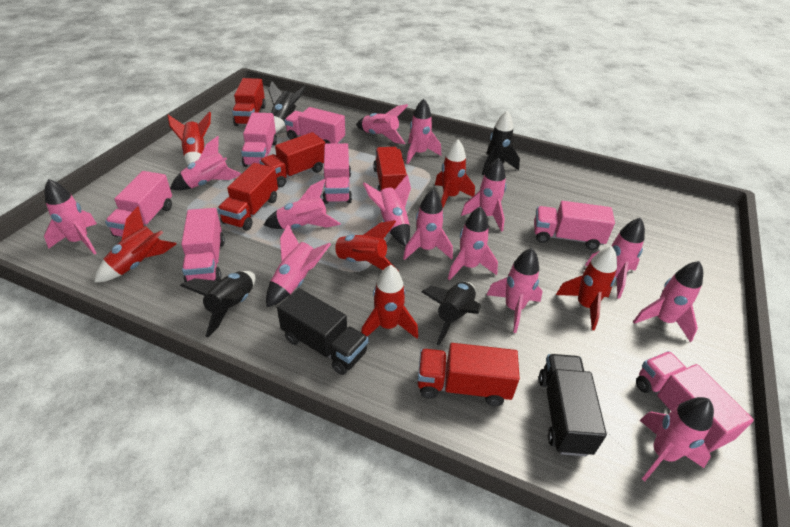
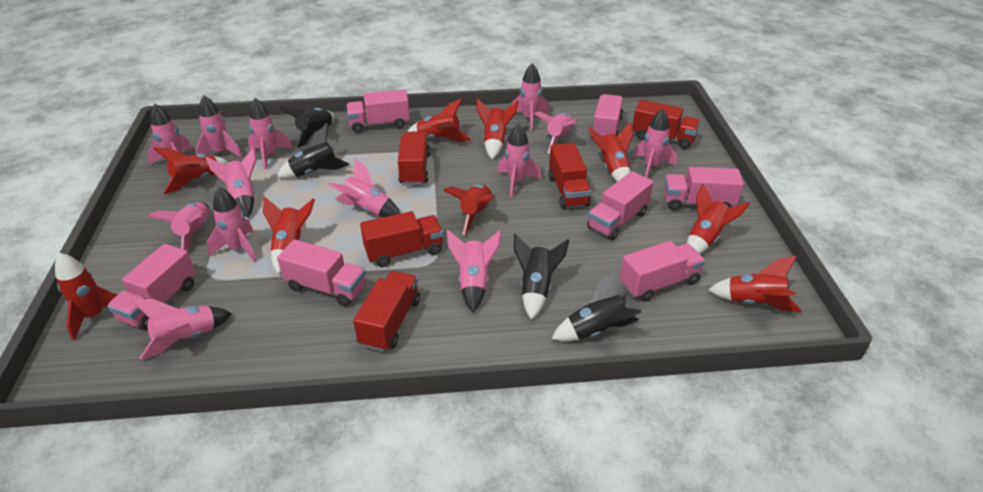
black truck: 2 -> 0
pink rocket: 14 -> 13
red rocket: 6 -> 9

